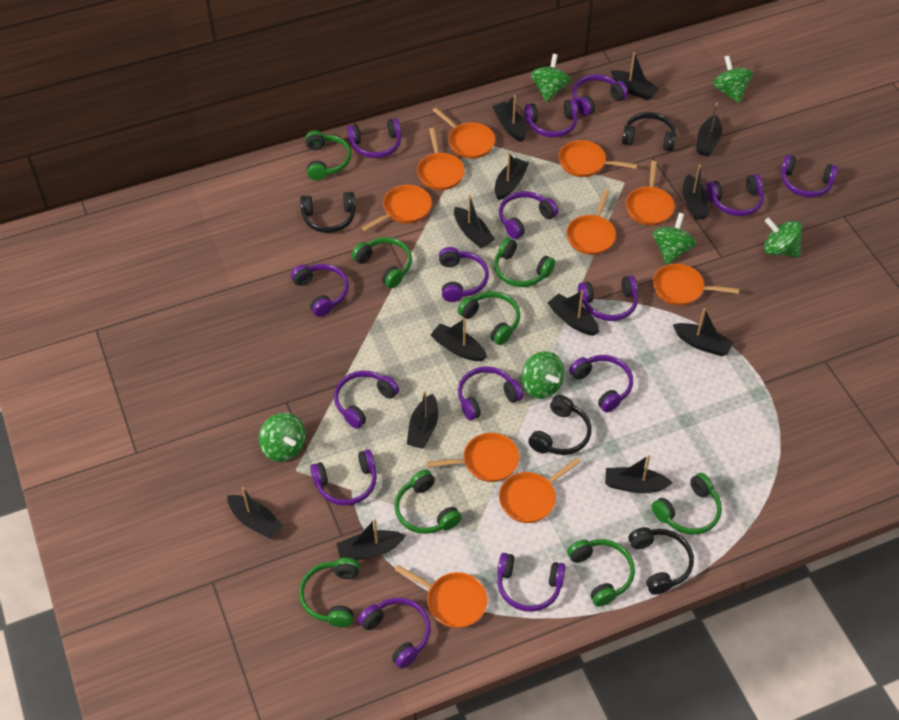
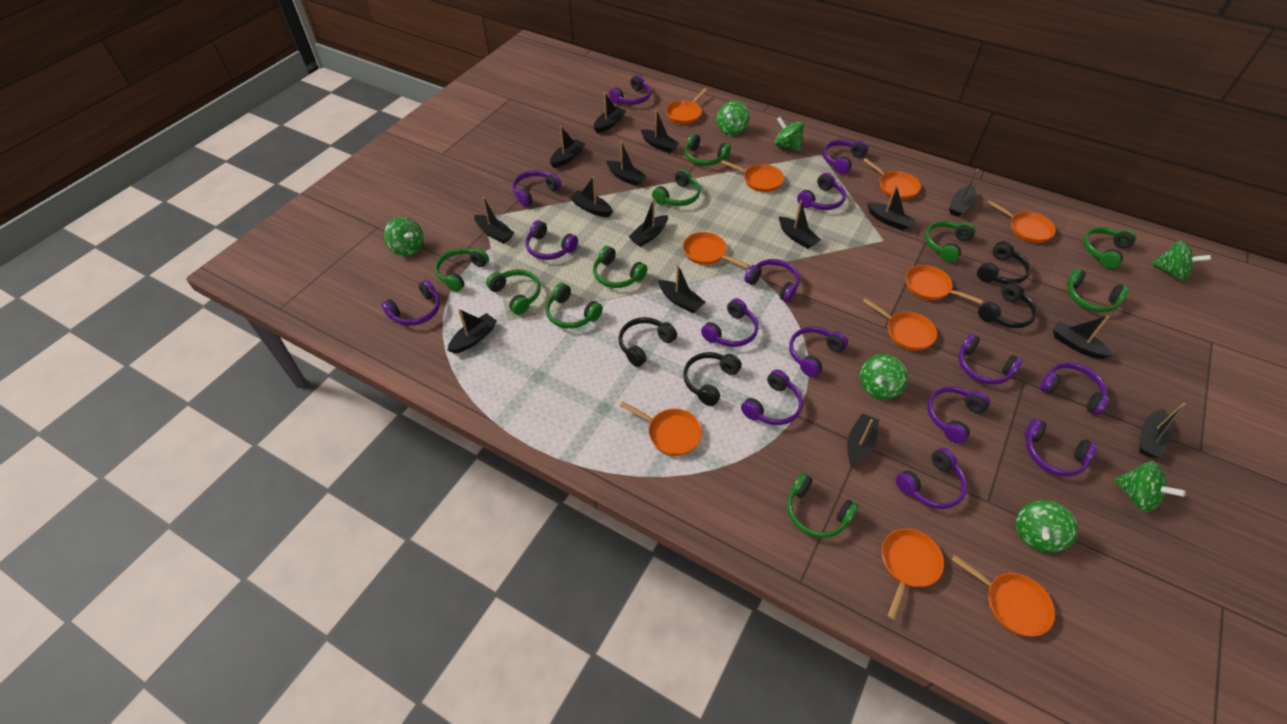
black boat: 13 -> 15
green headphones: 8 -> 10
green spinning top: 6 -> 7

